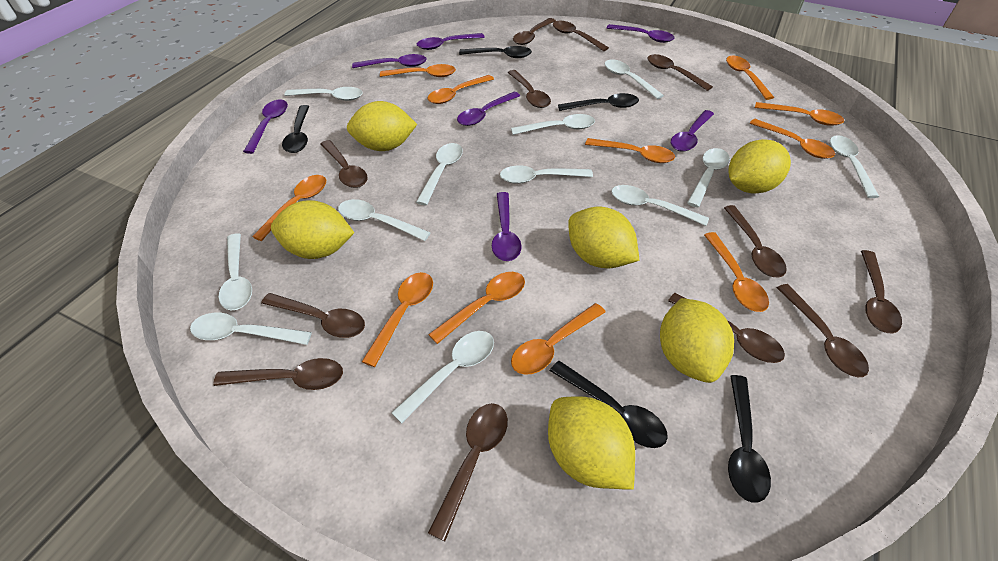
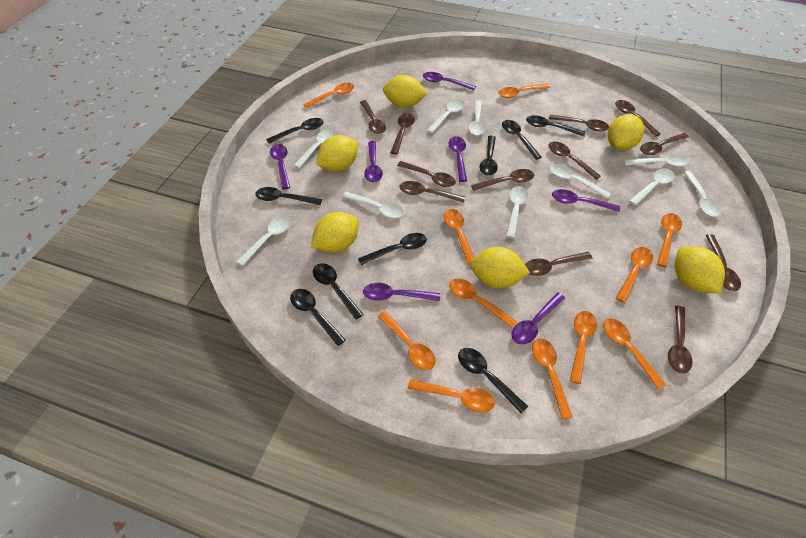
black spoon: 5 -> 9
white spoon: 12 -> 10

